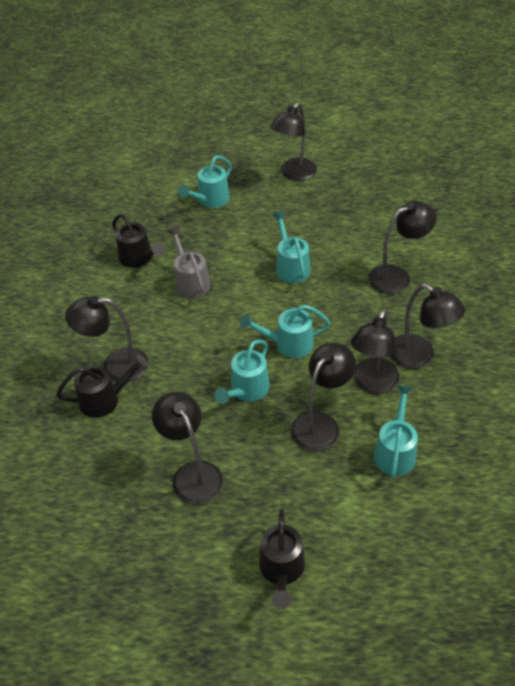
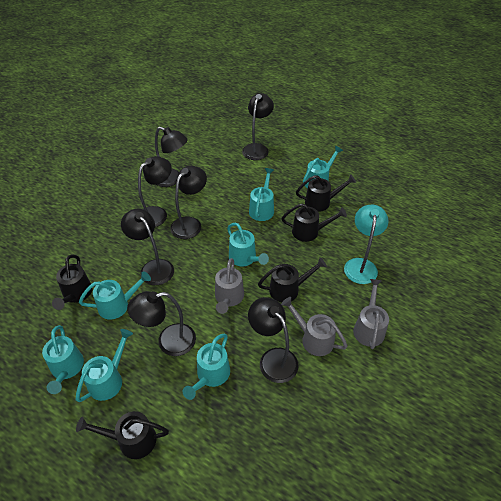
black watering can: 3 -> 5
grey watering can: 1 -> 3
turquoise lamp: 0 -> 1
turquoise watering can: 5 -> 7

